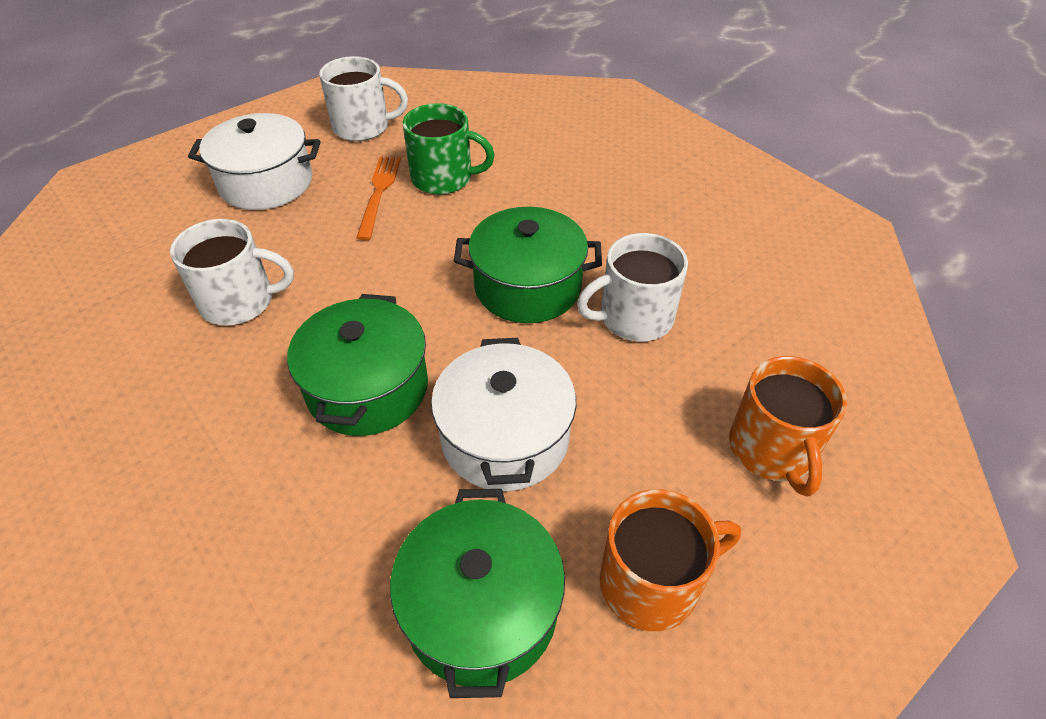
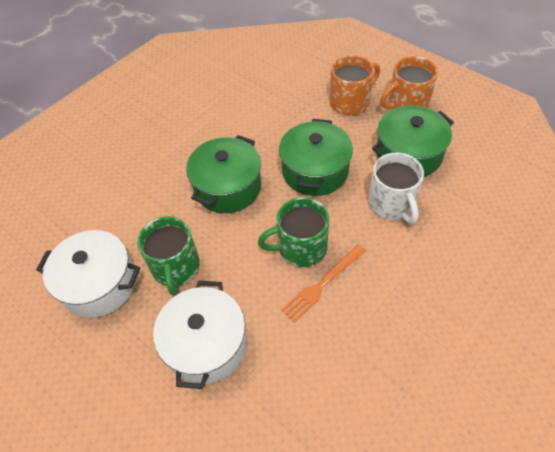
green mug: 1 -> 2
white mug: 3 -> 1

